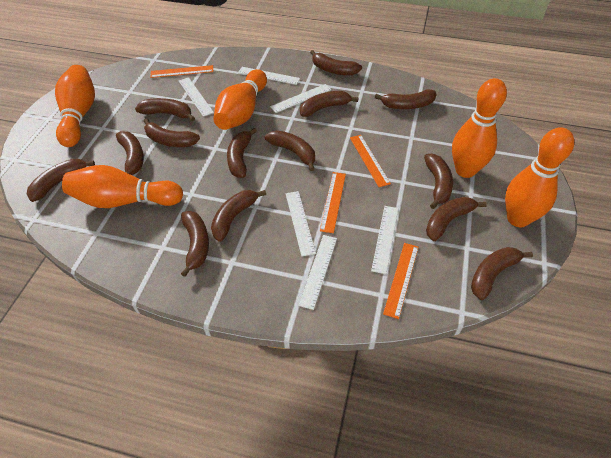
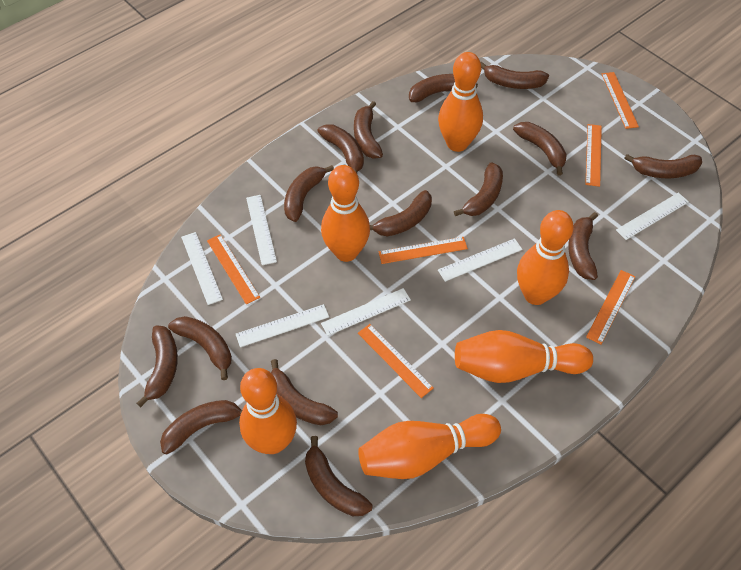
brown banana: 14 -> 15
orange bowling pin: 5 -> 6
orange ruler: 4 -> 6

